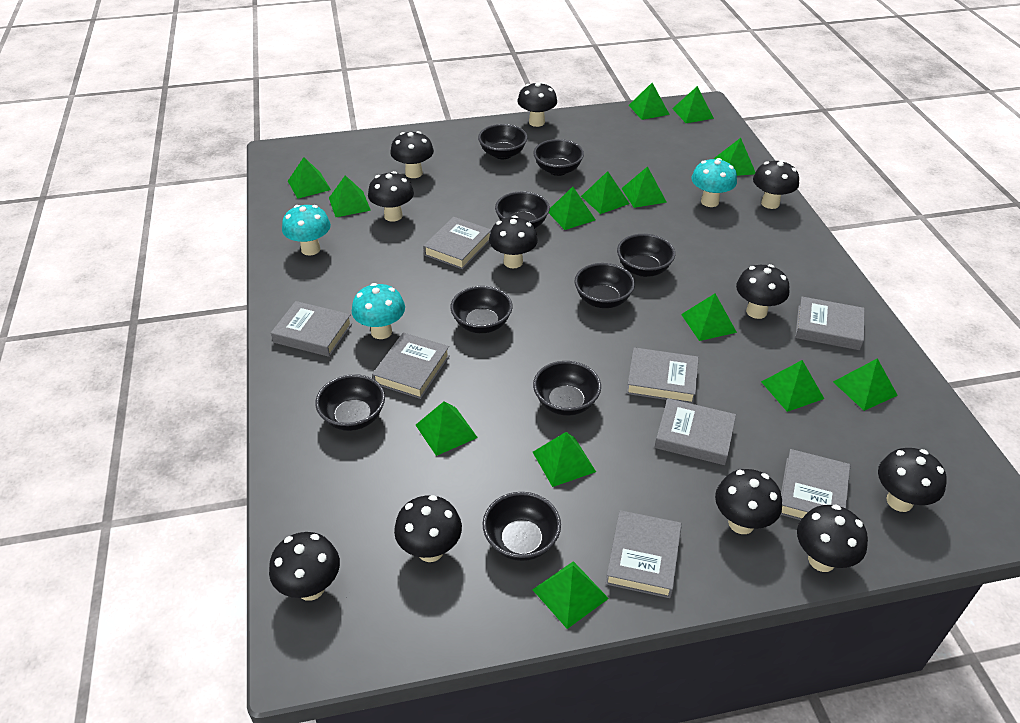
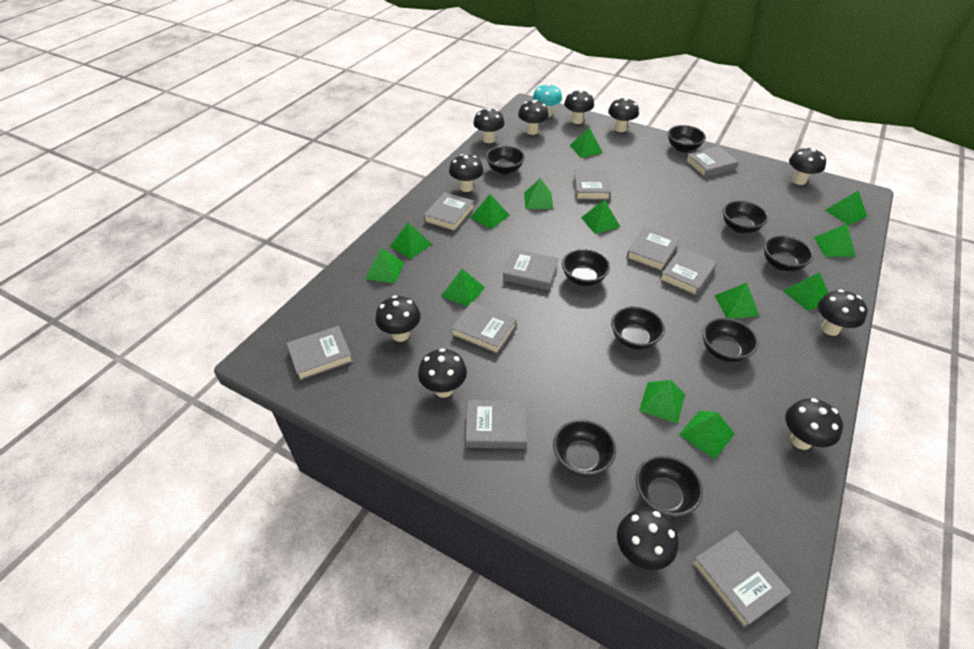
green pyramid: 14 -> 13
grey book: 8 -> 10
turquoise mushroom: 3 -> 1

